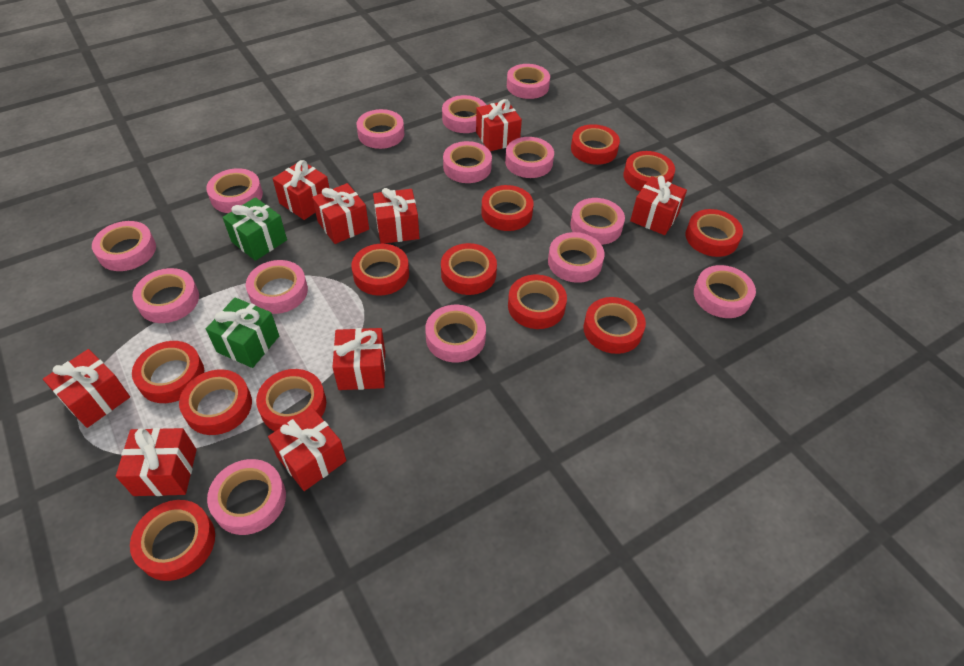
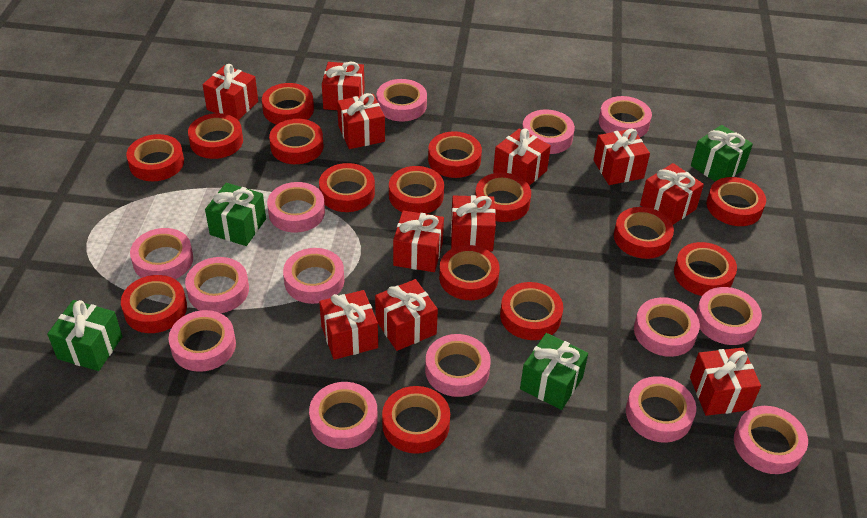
green gift: 2 -> 4
red gift: 9 -> 11
red tape: 12 -> 15

